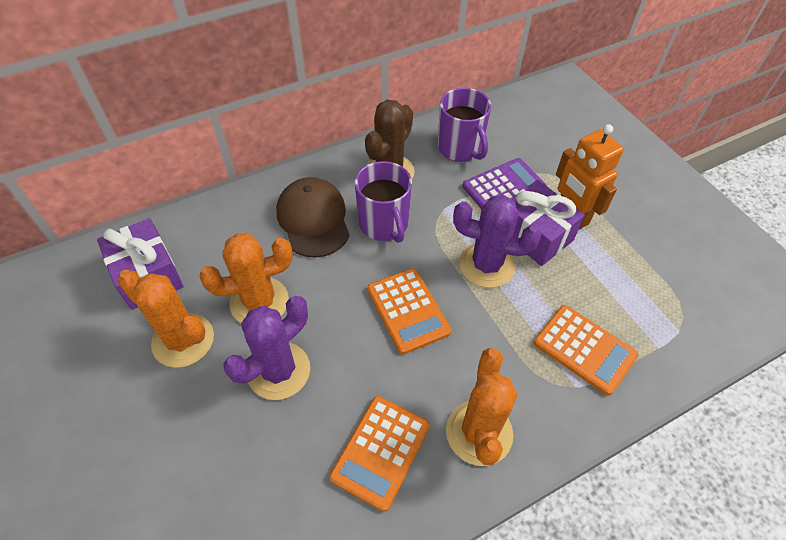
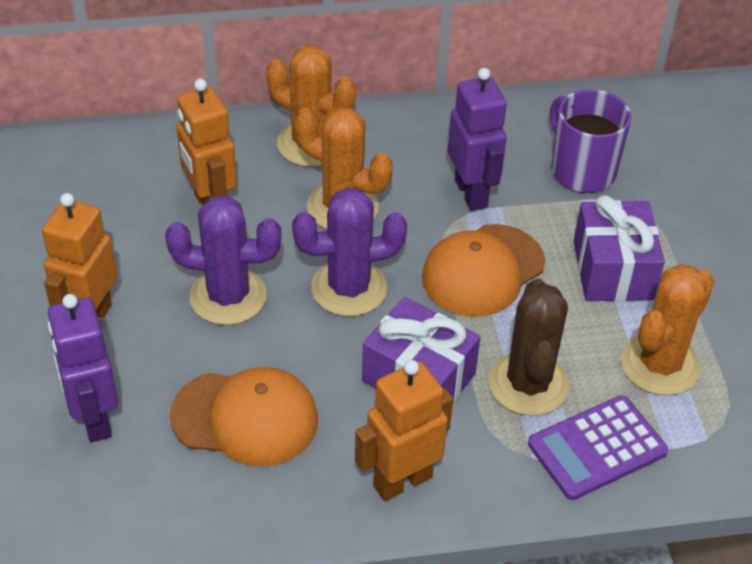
brown cap: 1 -> 0
orange calculator: 3 -> 0
orange cap: 0 -> 2
orange robot: 1 -> 3
purple mug: 2 -> 1
purple robot: 0 -> 2

